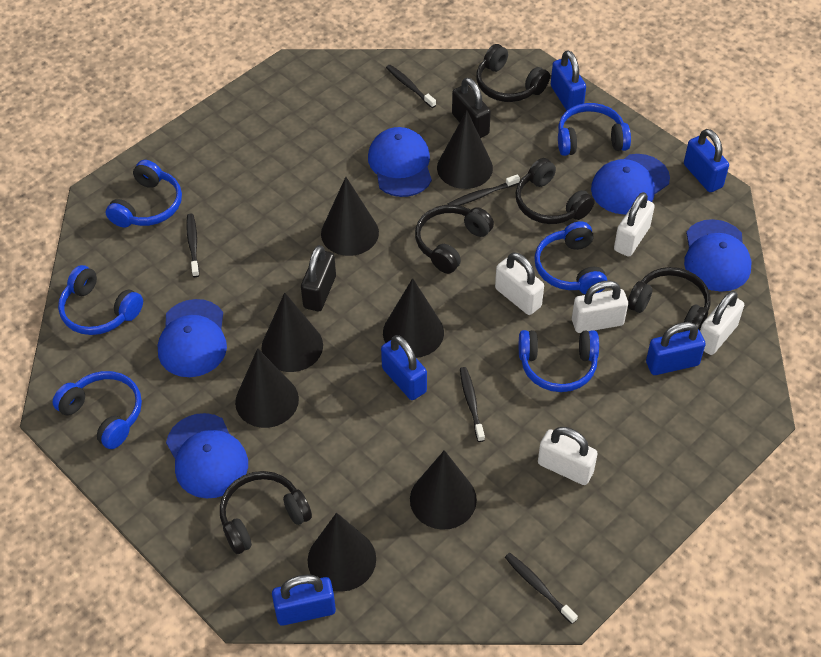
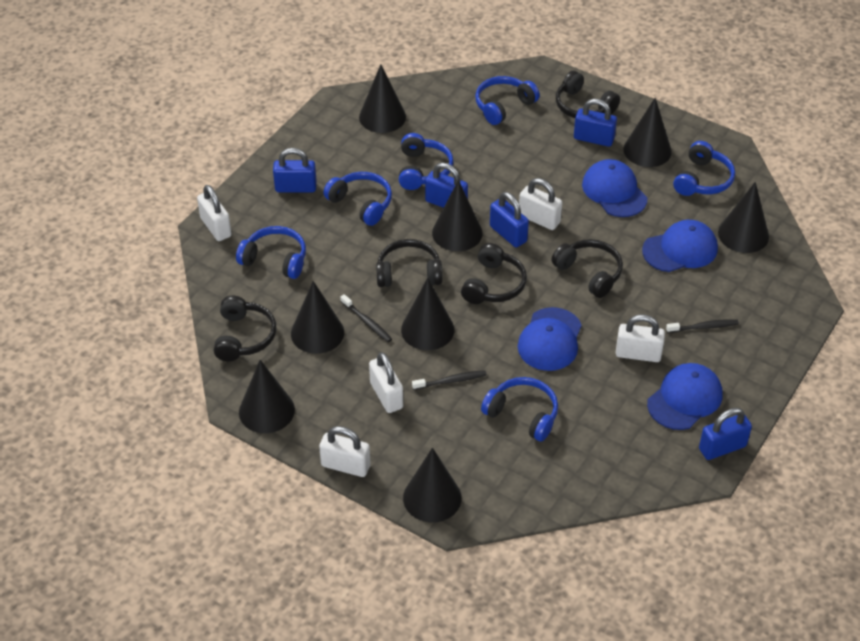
black cone: 7 -> 8
black padlock: 2 -> 0
black toothbrush: 5 -> 3
blue cap: 5 -> 4

